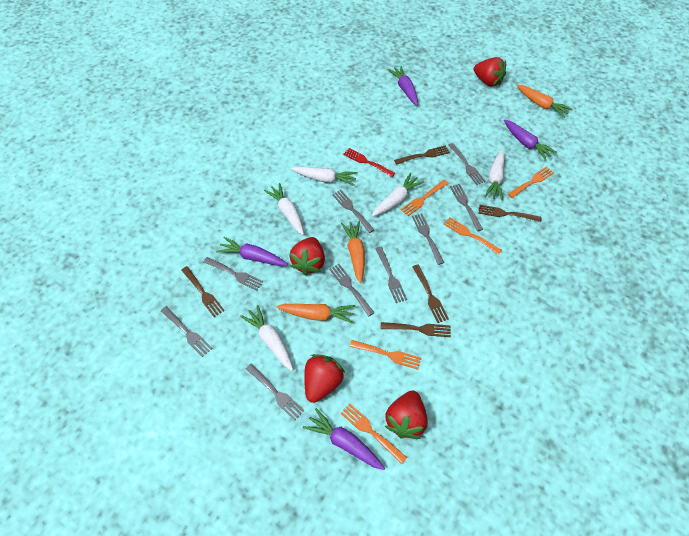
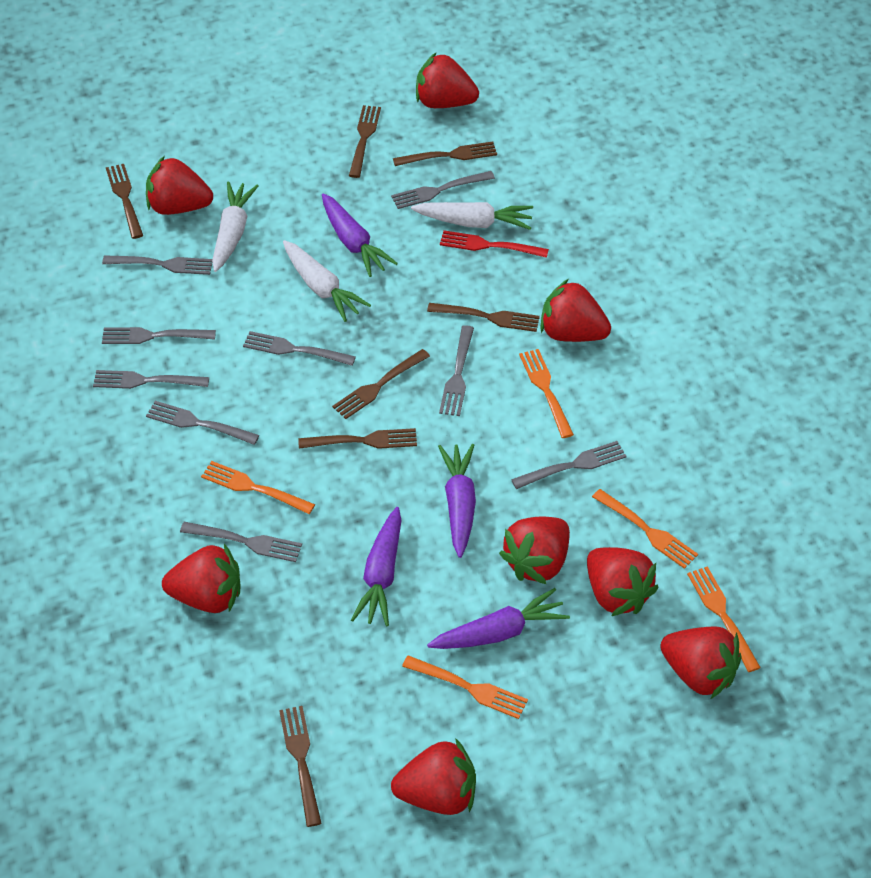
brown fork: 5 -> 7
orange carrot: 3 -> 0
red strawberry: 4 -> 8
white carrot: 5 -> 3

